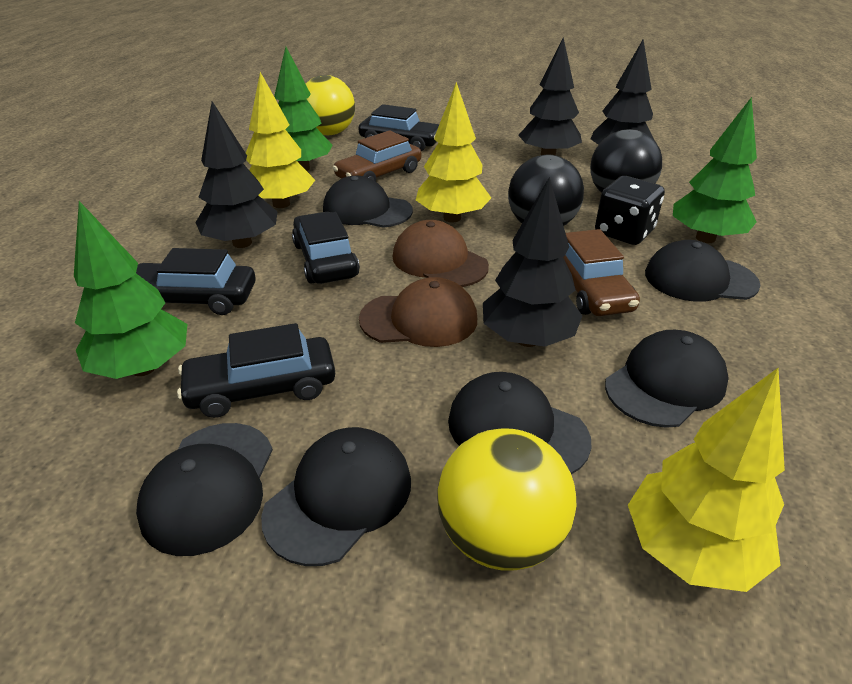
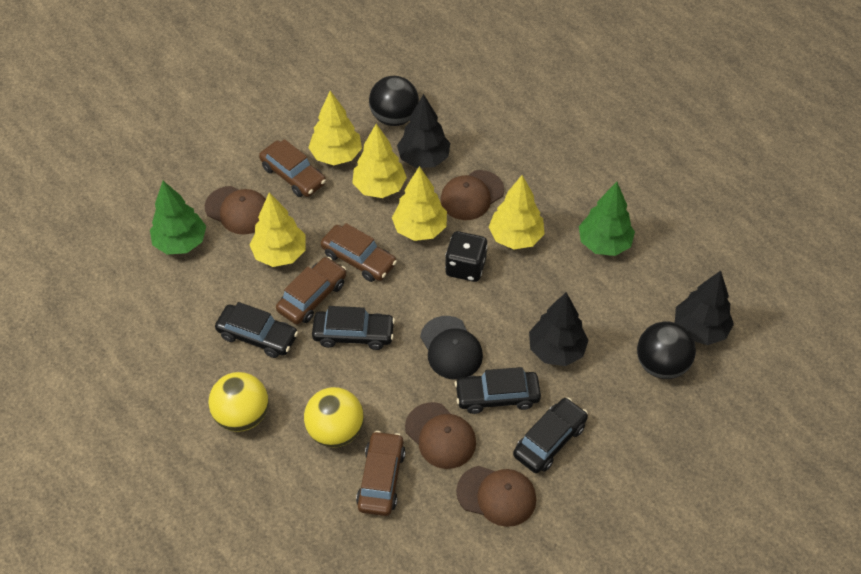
black cap: 6 -> 1
black tree: 4 -> 3
brown cap: 2 -> 4
brown car: 2 -> 4
green tree: 3 -> 2
yellow tree: 3 -> 5

